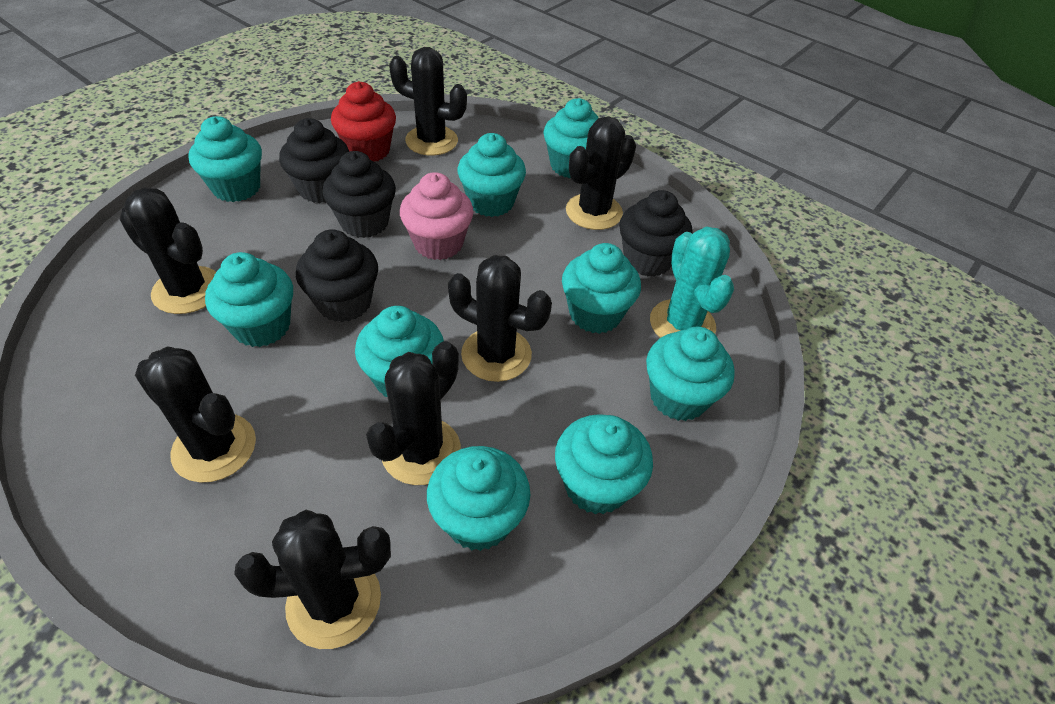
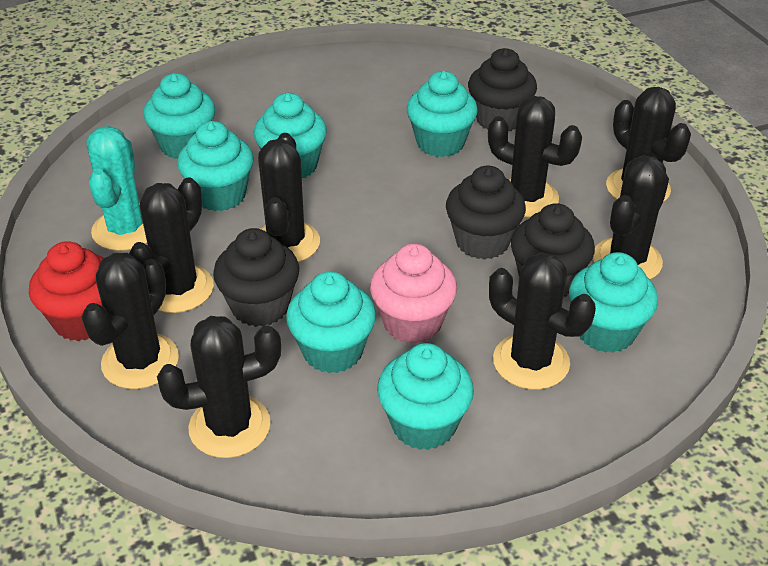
black cactus: 7 -> 8
turquoise cupcake: 9 -> 7

